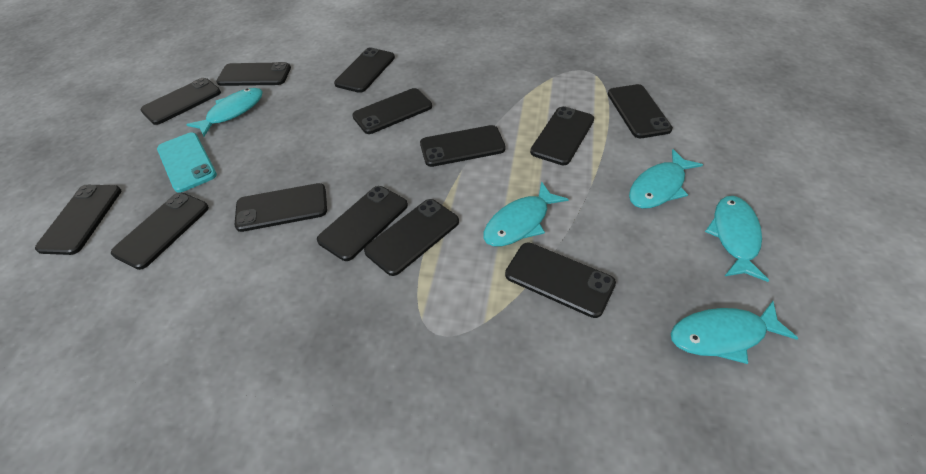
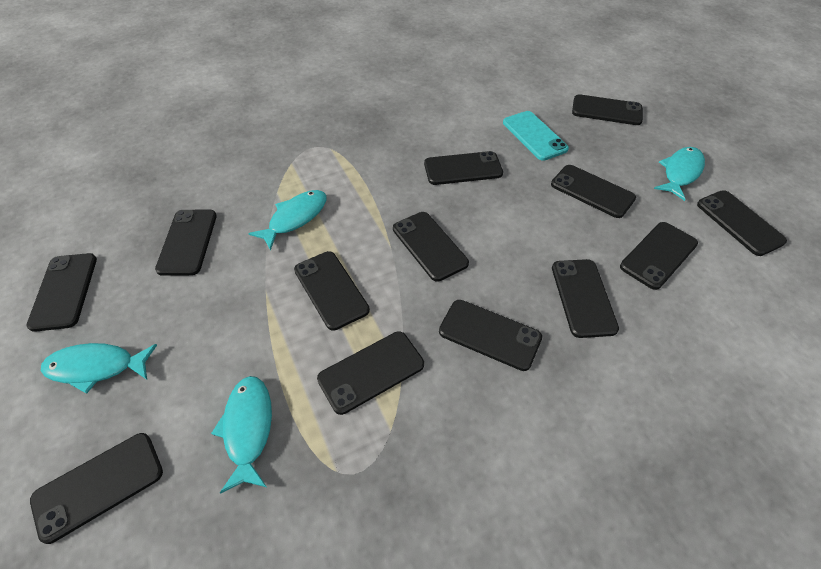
turquoise fish: 5 -> 4

